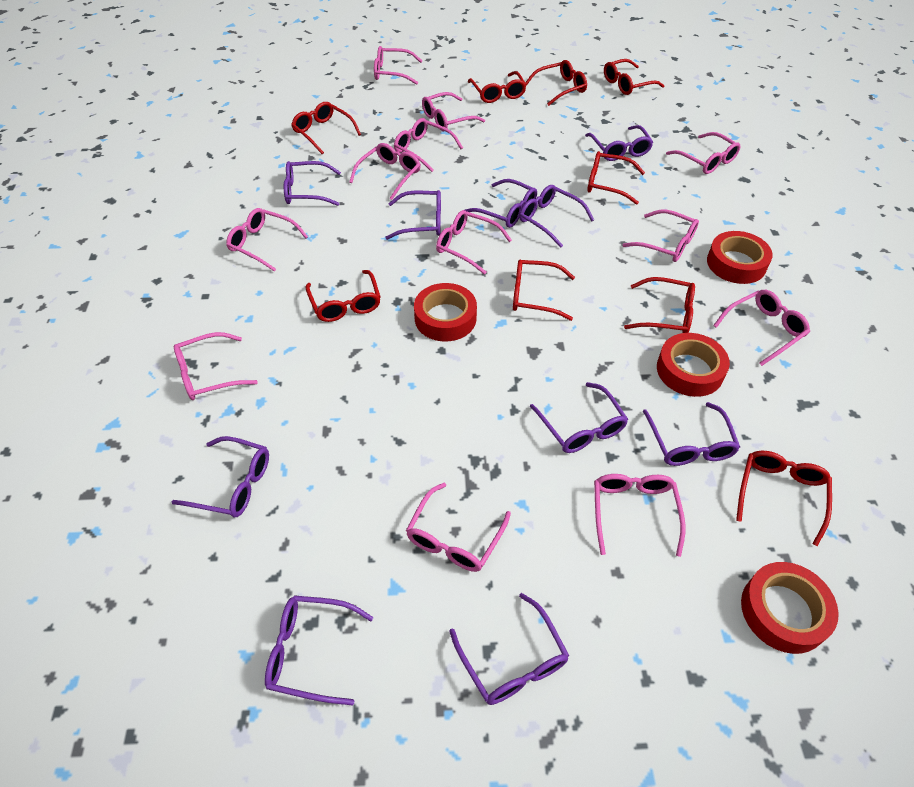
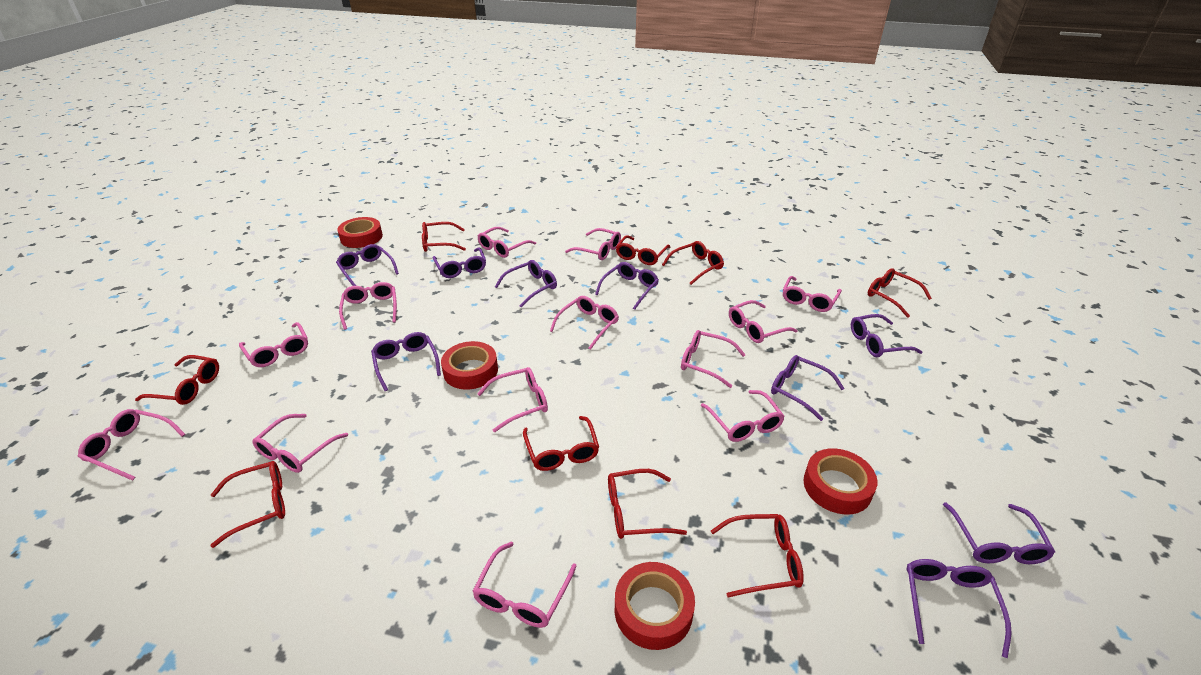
pink glasses: 12 -> 13
purple glasses: 10 -> 9

